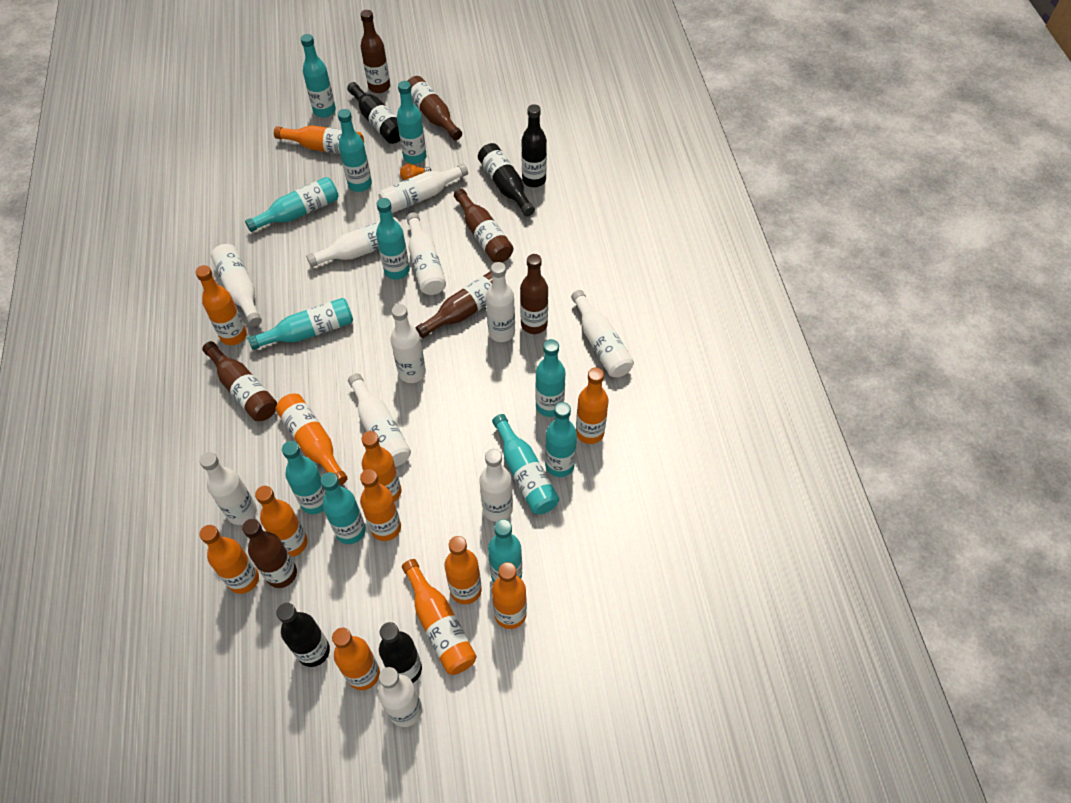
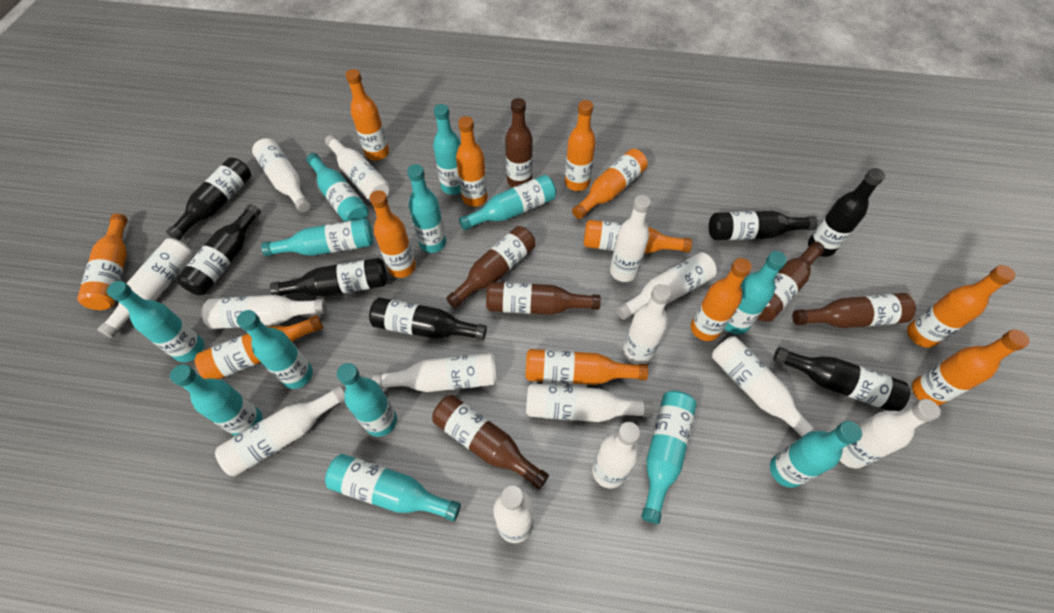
black bottle: 5 -> 7
brown bottle: 7 -> 6
orange light bulb: 1 -> 0
turquoise bottle: 12 -> 13
white bottle: 11 -> 14

